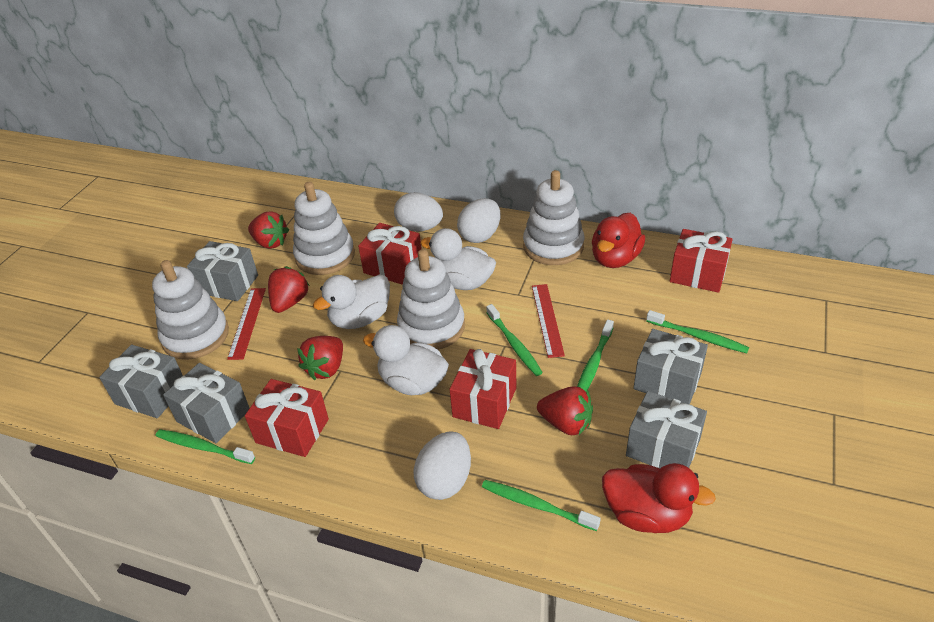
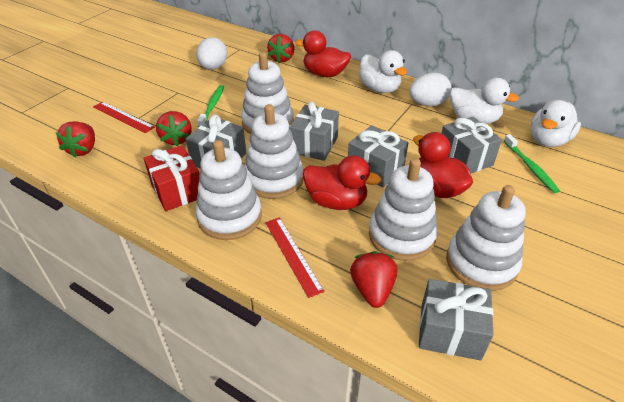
green toothbrush: 5 -> 2
red duck: 2 -> 3
red gift: 4 -> 1
white egg: 3 -> 2
white stacking toy: 4 -> 5

